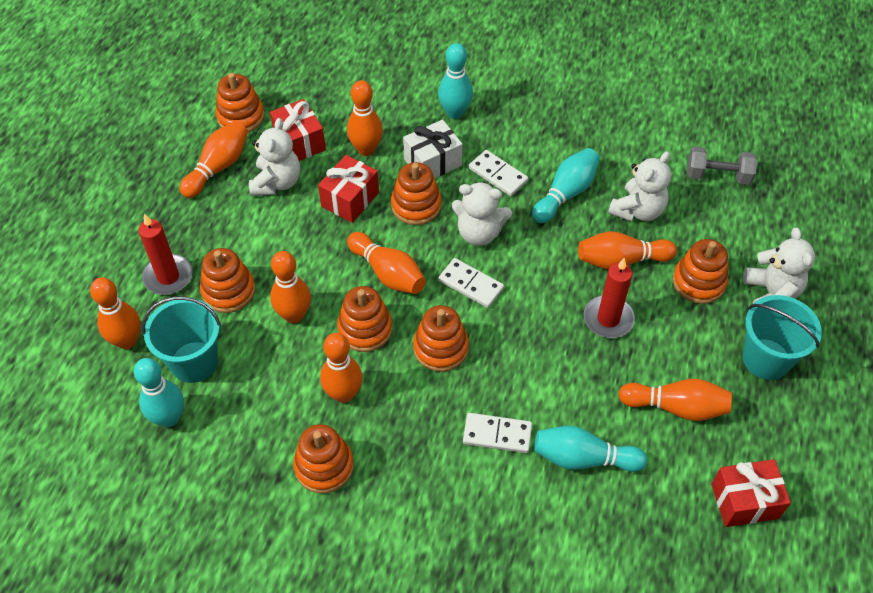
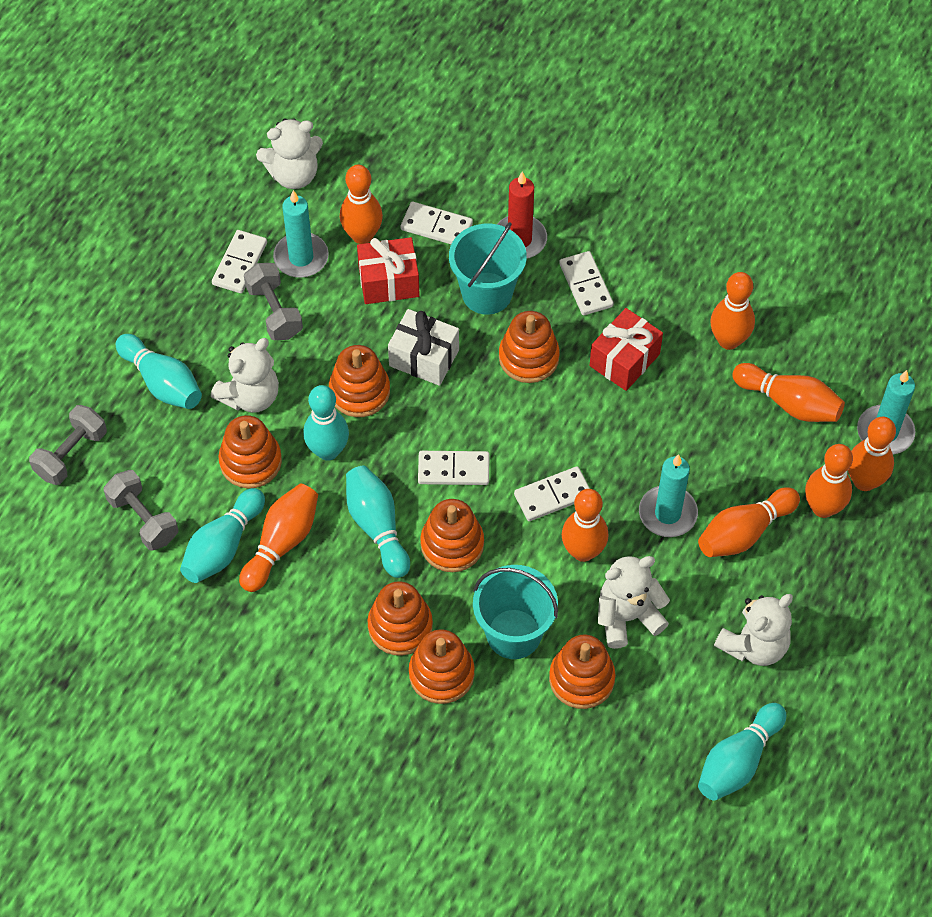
grey dumbbell: 1 -> 3
red candle: 2 -> 1
red gift: 3 -> 2
turquoise bowling pin: 4 -> 5
turquoise candle: 0 -> 3
white domino: 3 -> 5

